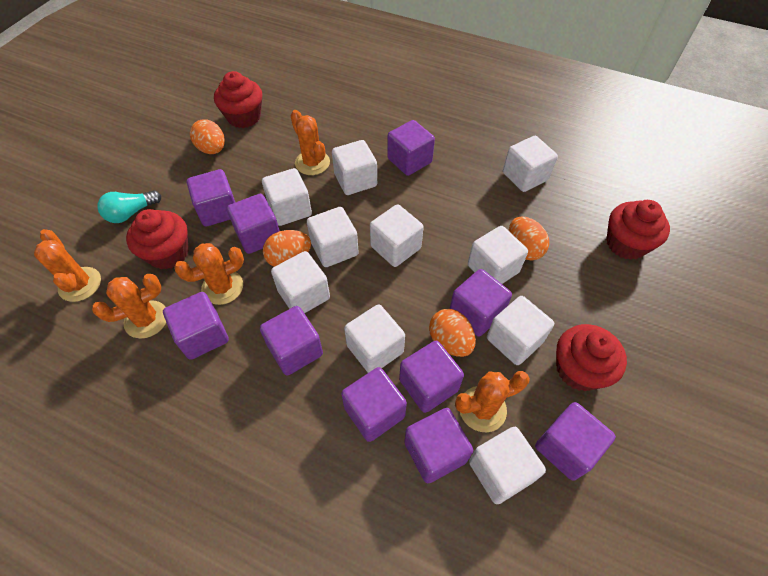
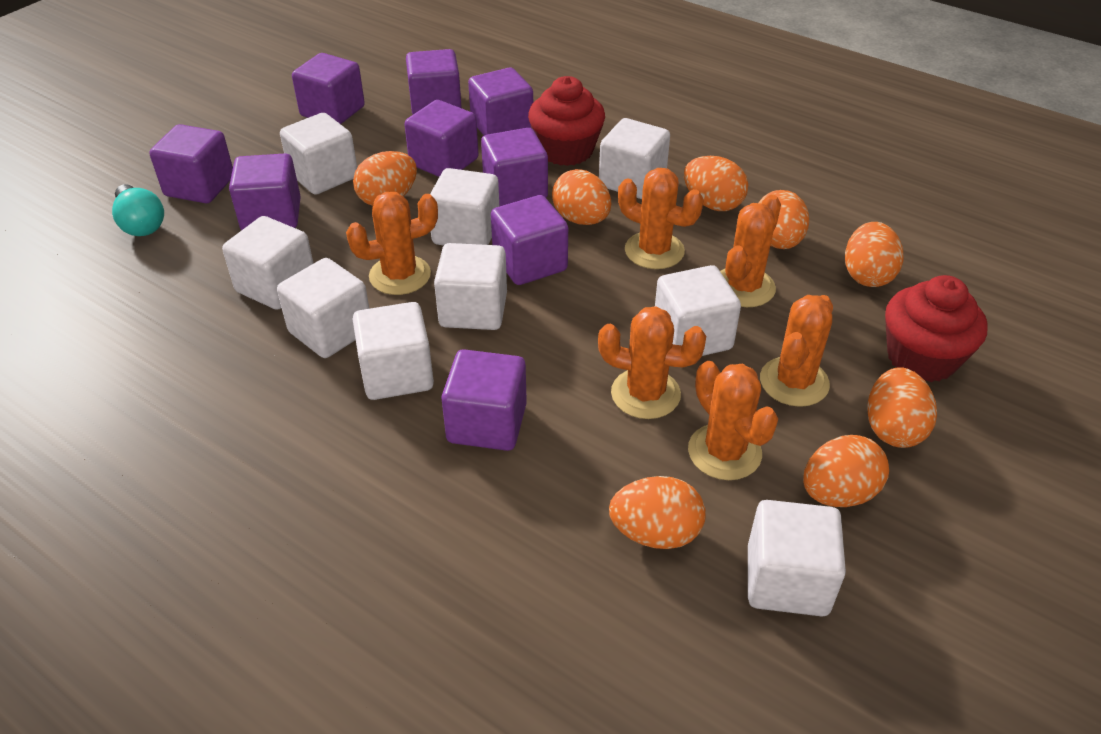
orange cactus: 5 -> 6
orange egg: 4 -> 8
purple cube: 10 -> 9
red cupcake: 4 -> 2
white cube: 10 -> 9

